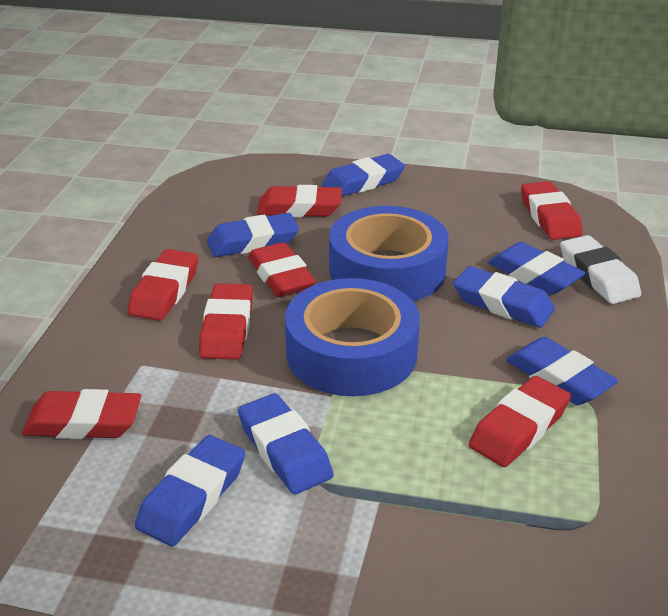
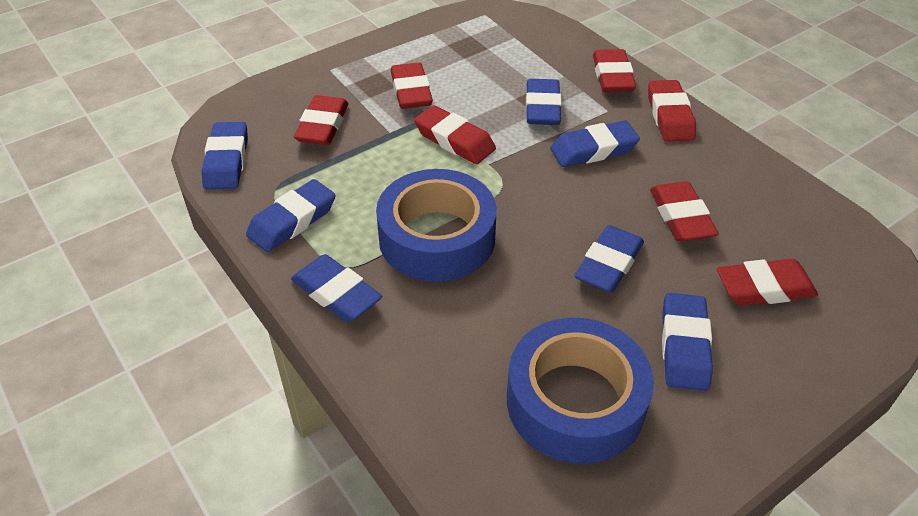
white eraser: 1 -> 0

